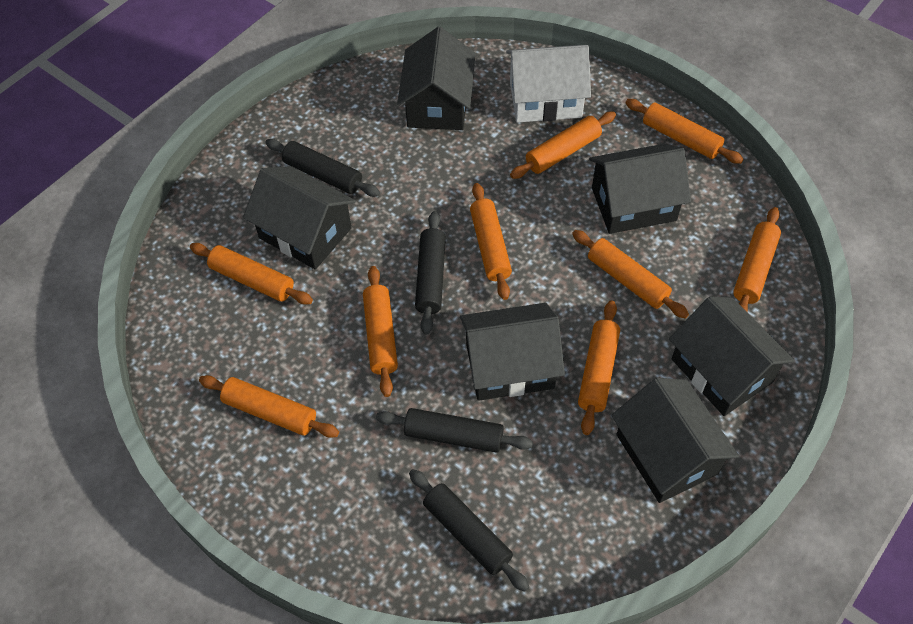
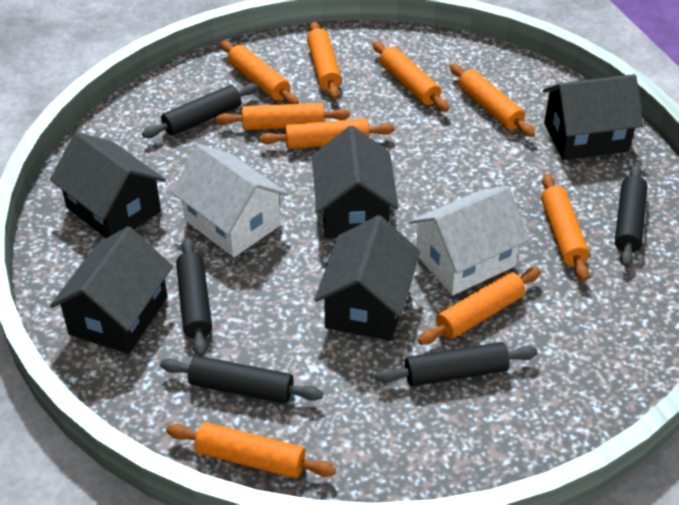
black house: 6 -> 5
black rolling pin: 4 -> 5
white house: 1 -> 2

